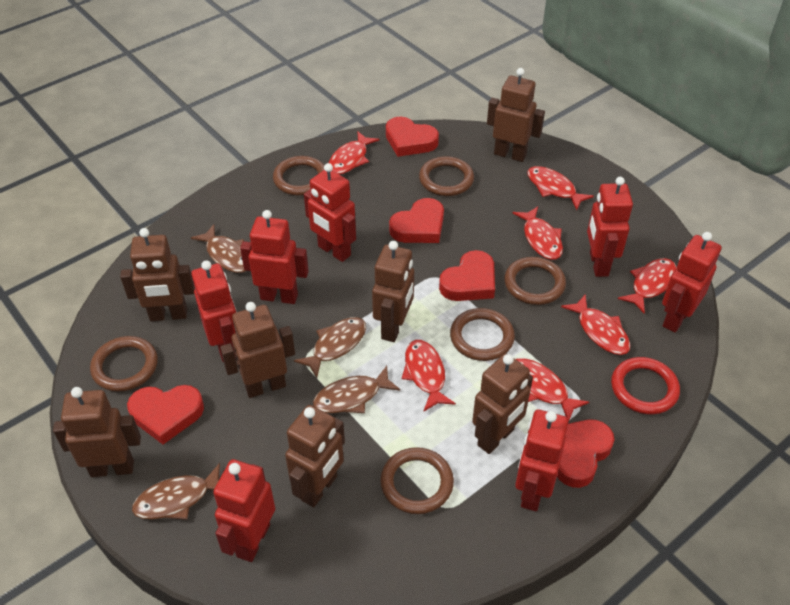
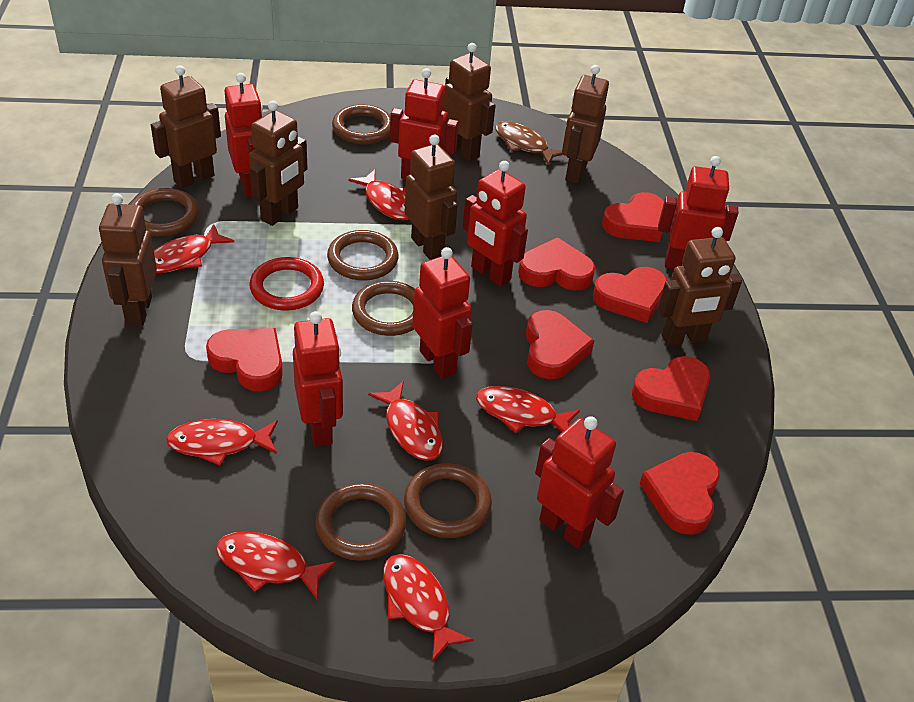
brown fish: 4 -> 1
red heart: 5 -> 7

